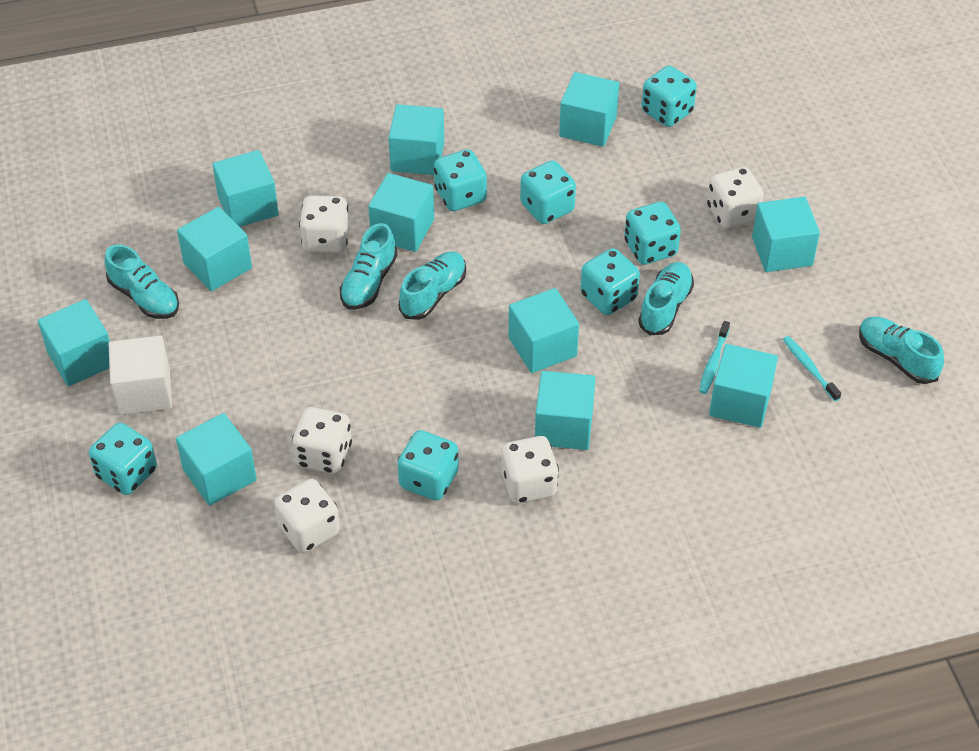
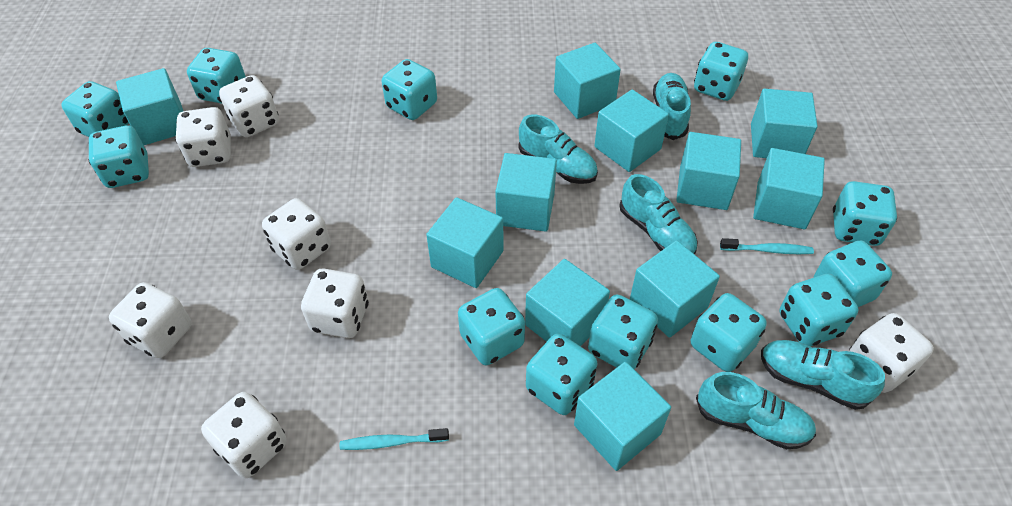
turquoise dice: 7 -> 12
white cube: 1 -> 0
white dice: 5 -> 7

